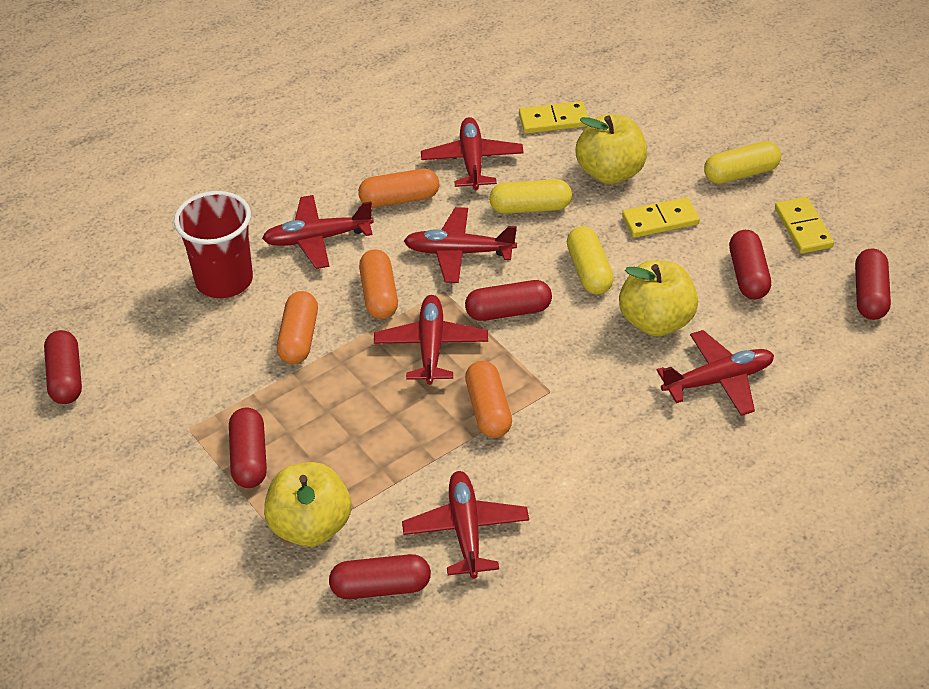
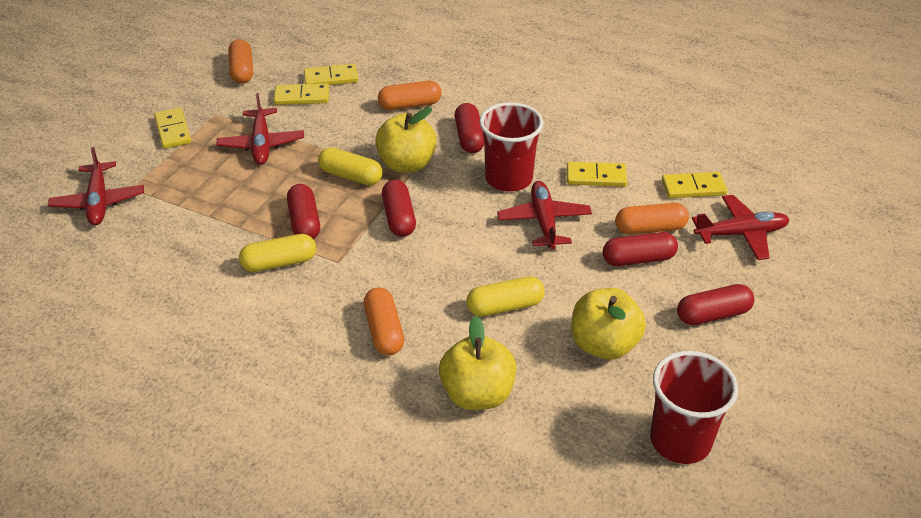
red capsule: 6 -> 5
red cup: 1 -> 2
red plane: 6 -> 4
yellow domino: 3 -> 5

